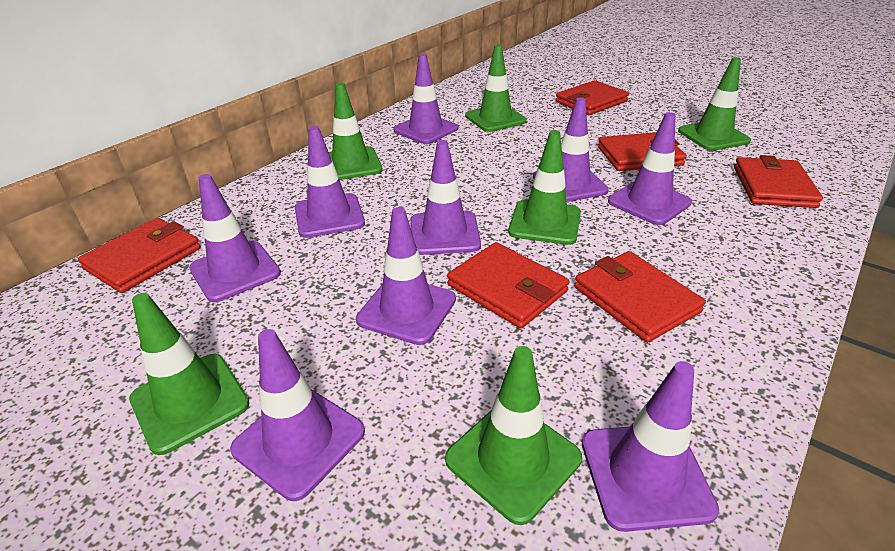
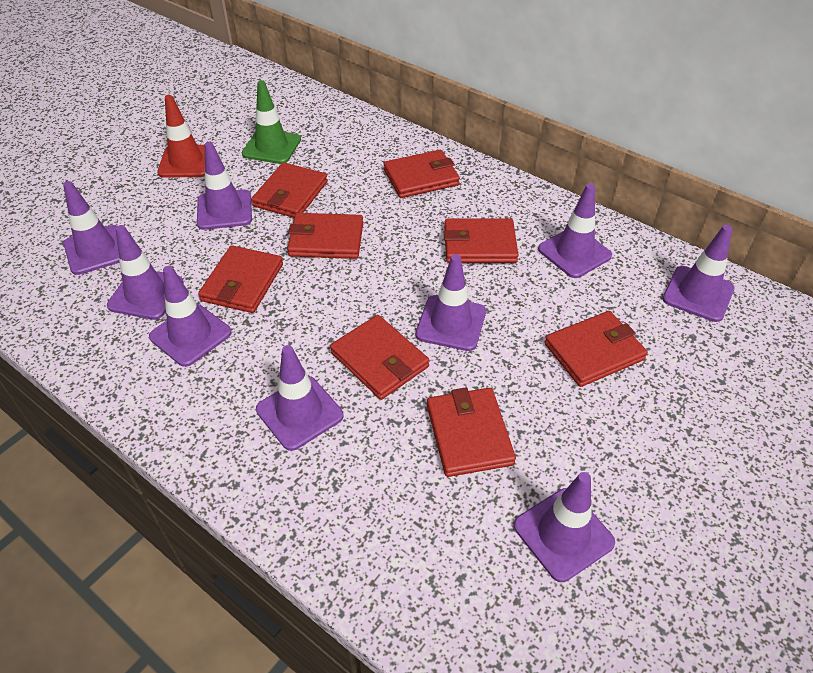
green traffic cone: 6 -> 1
red traffic cone: 0 -> 1
red wallet: 6 -> 8

